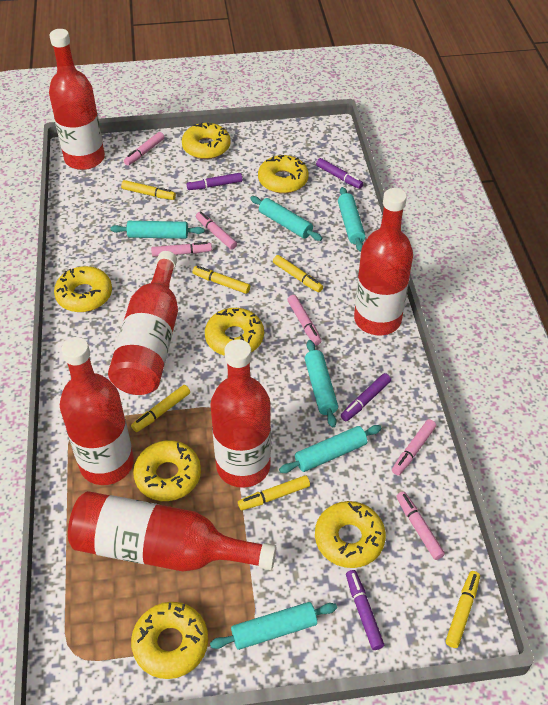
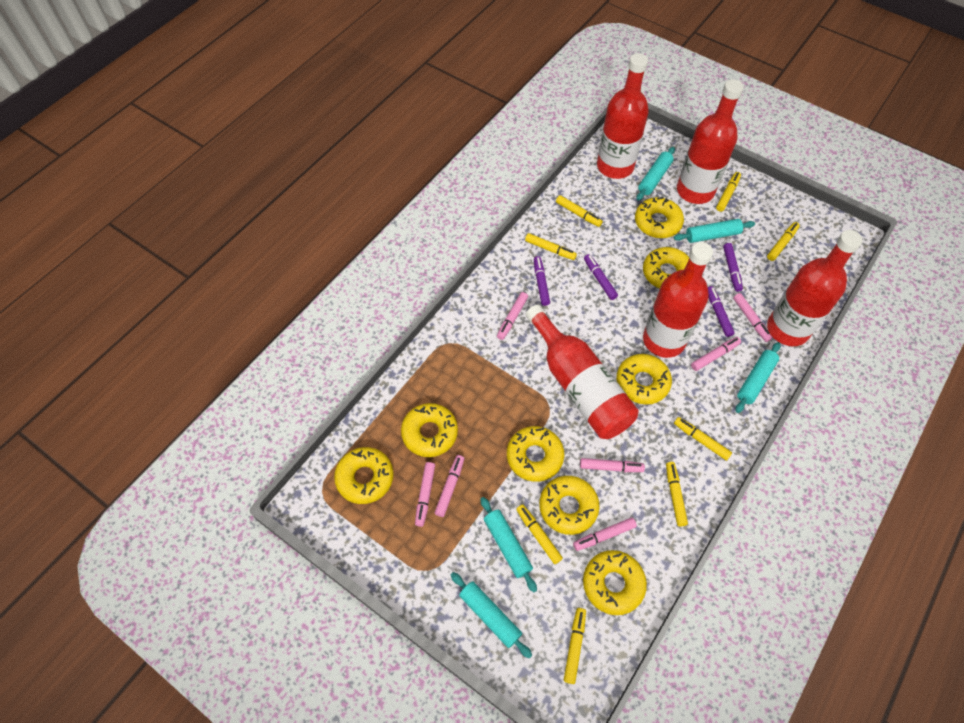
pink marker: 6 -> 7
red bottle: 6 -> 5
turquoise rolling pin: 6 -> 5
yellow donut: 7 -> 8
yellow marker: 6 -> 8

